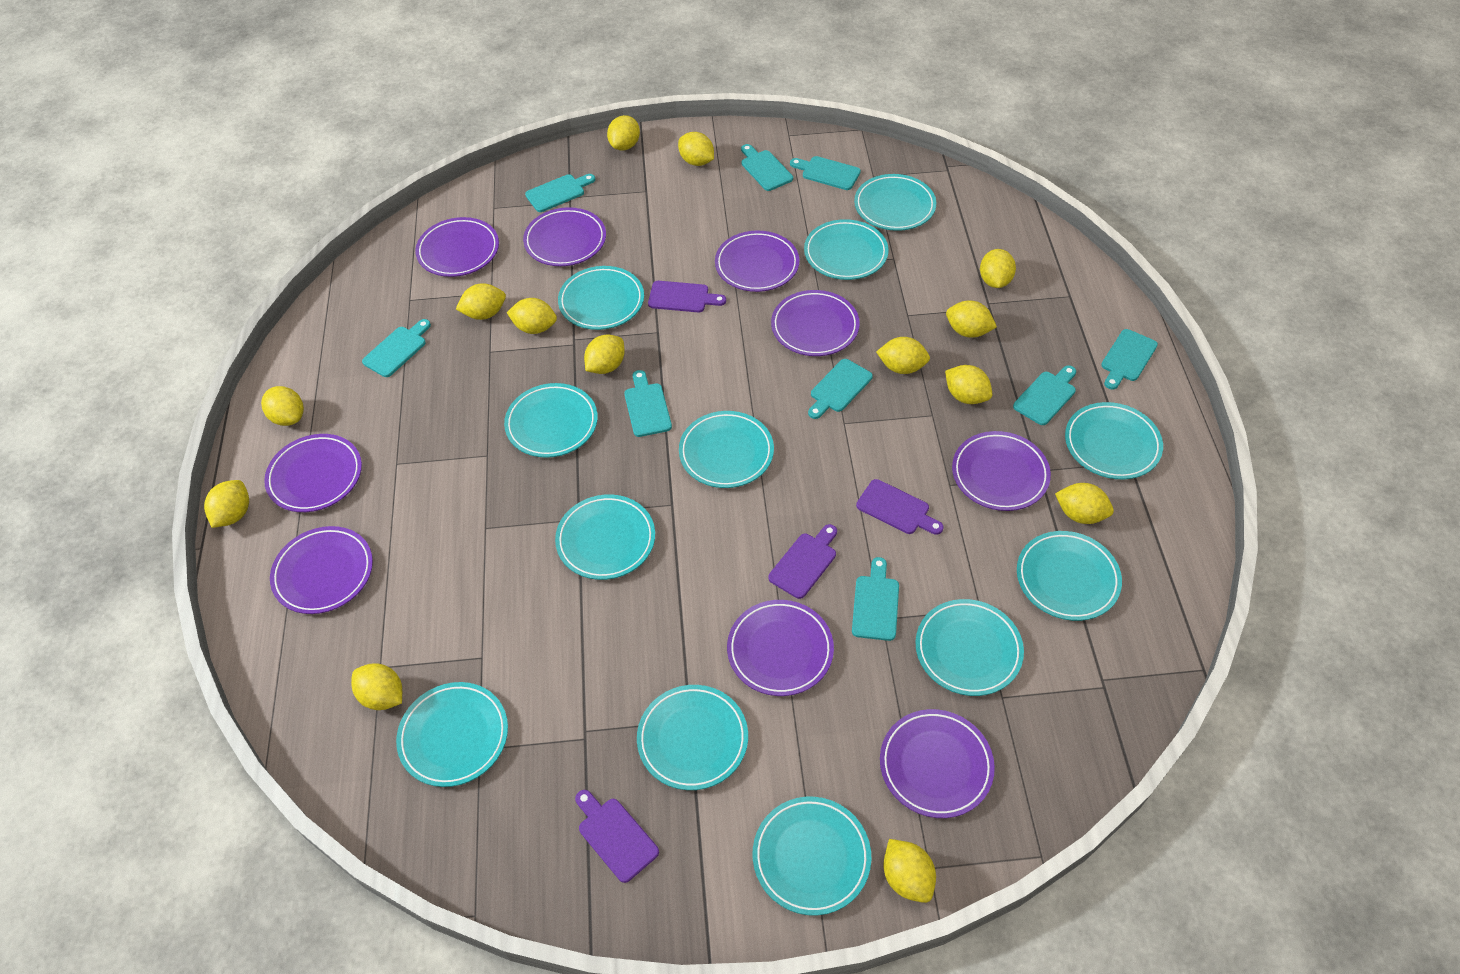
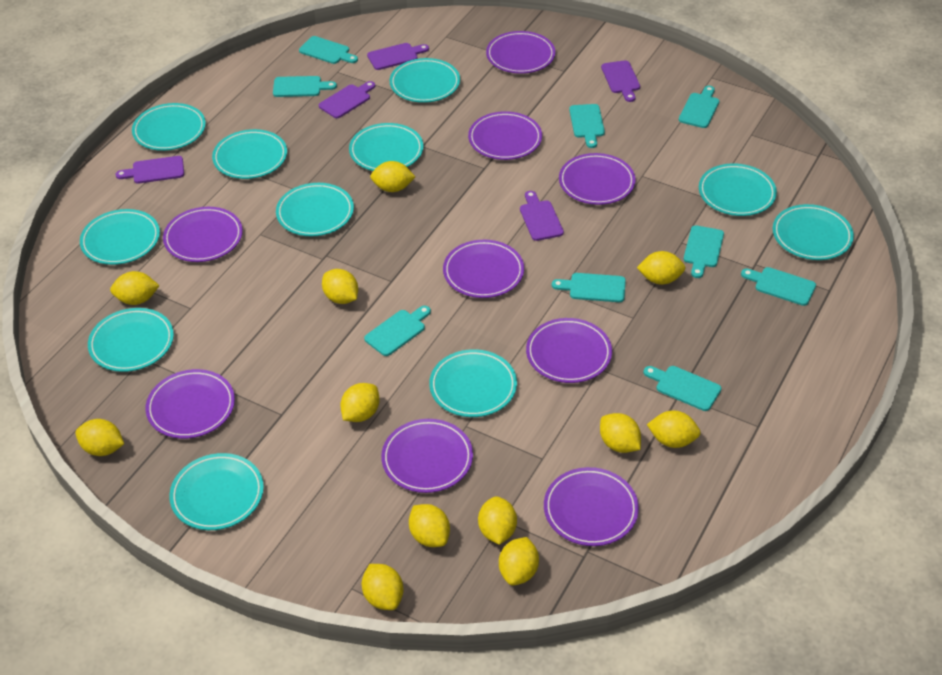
purple cutting board: 4 -> 5
turquoise plate: 12 -> 11
yellow lemon: 14 -> 12

